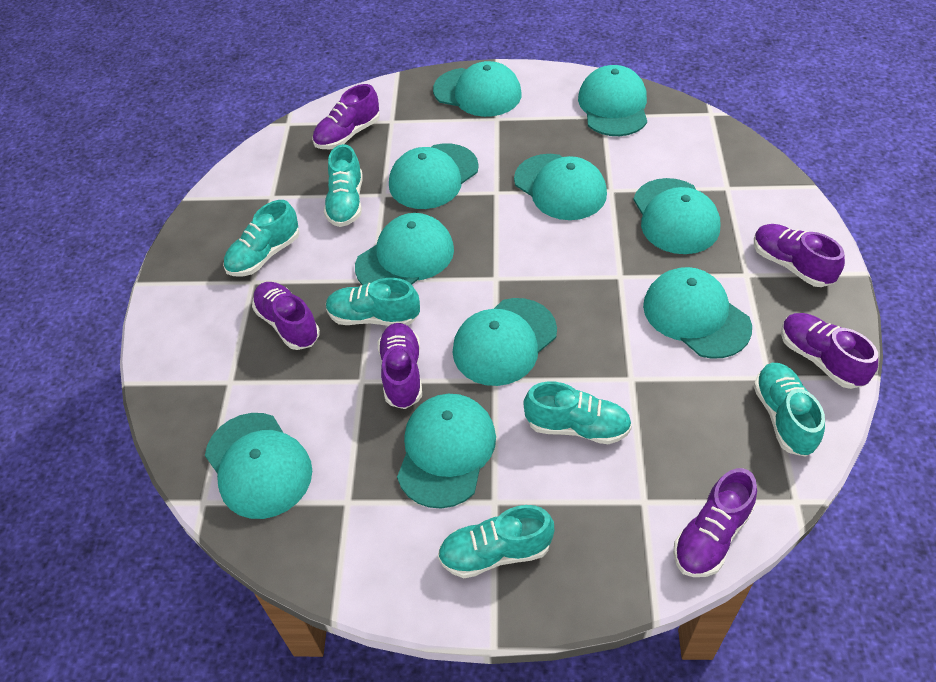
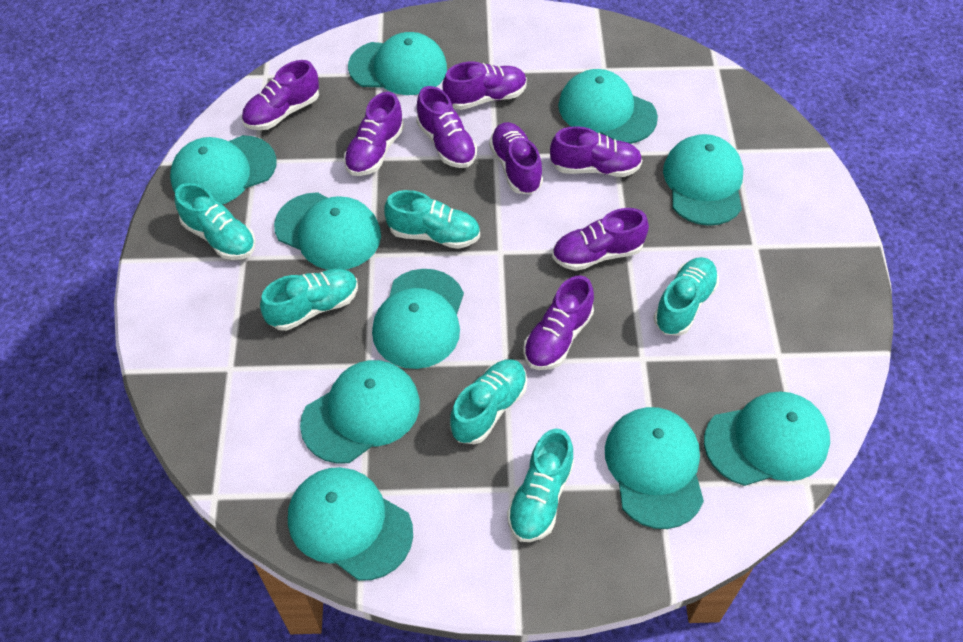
purple shoe: 6 -> 8

